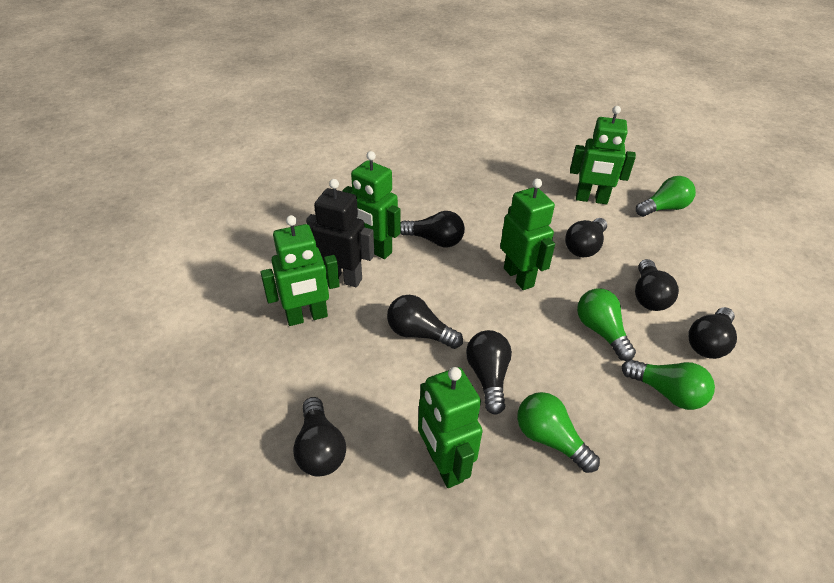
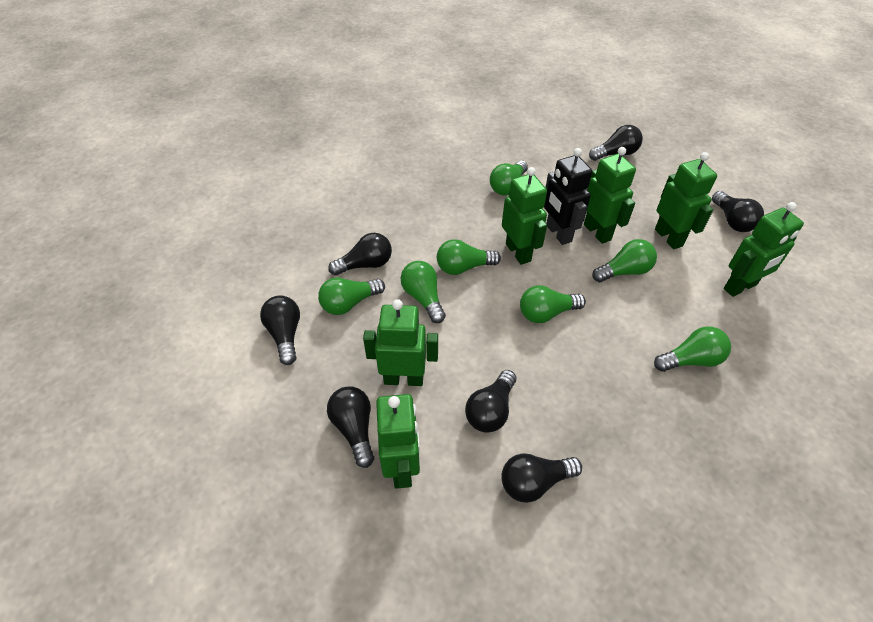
green light bulb: 4 -> 7
green robot: 5 -> 6

